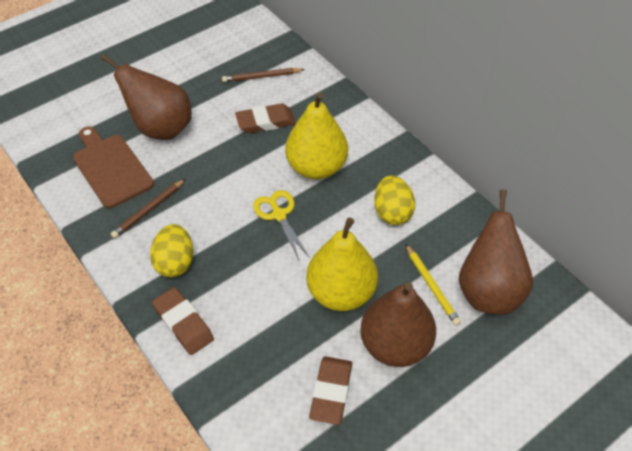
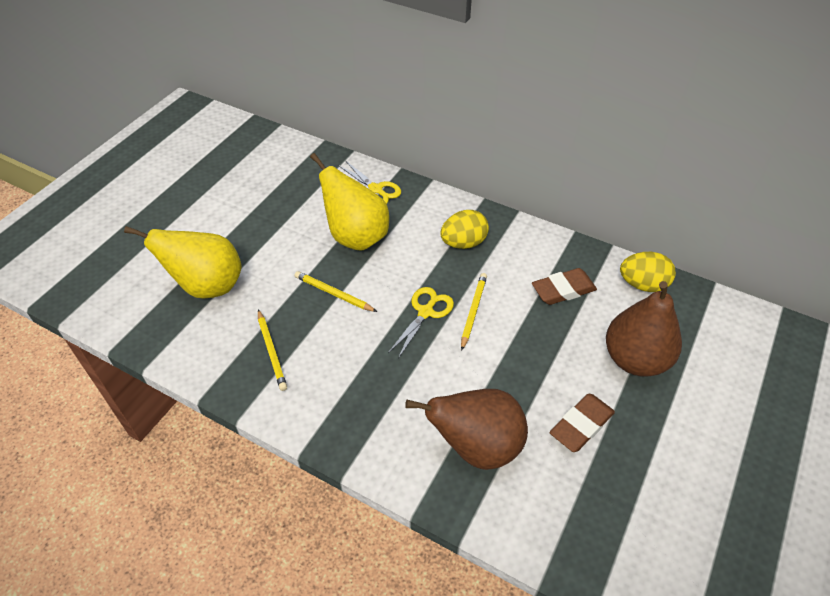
brown cutting board: 1 -> 0
brown eraser: 3 -> 2
brown pear: 3 -> 2
brown pencil: 2 -> 0
yellow pencil: 1 -> 3
yellow scissors: 1 -> 2

